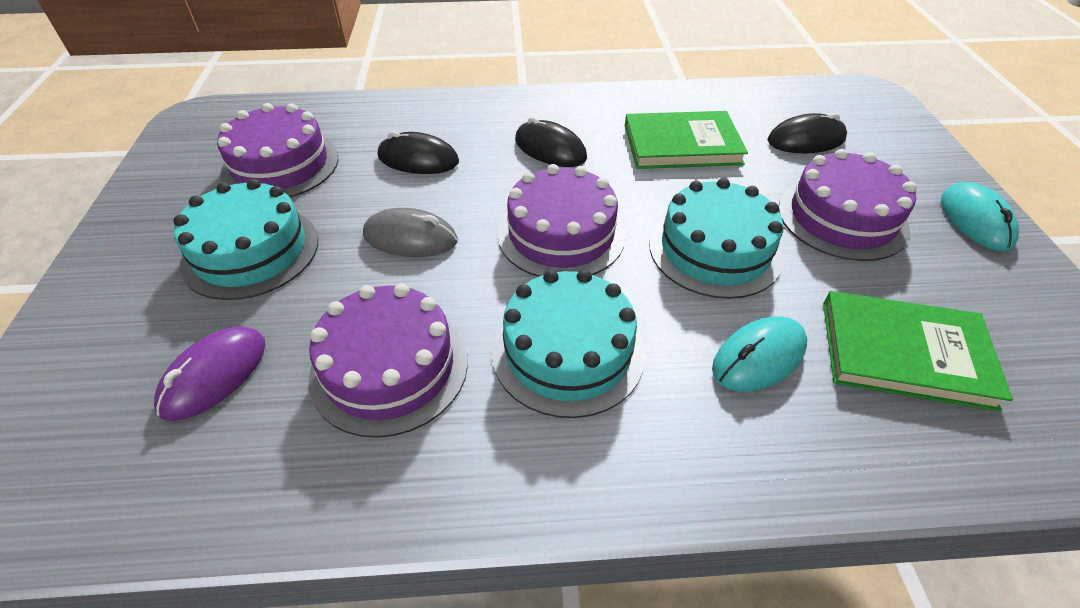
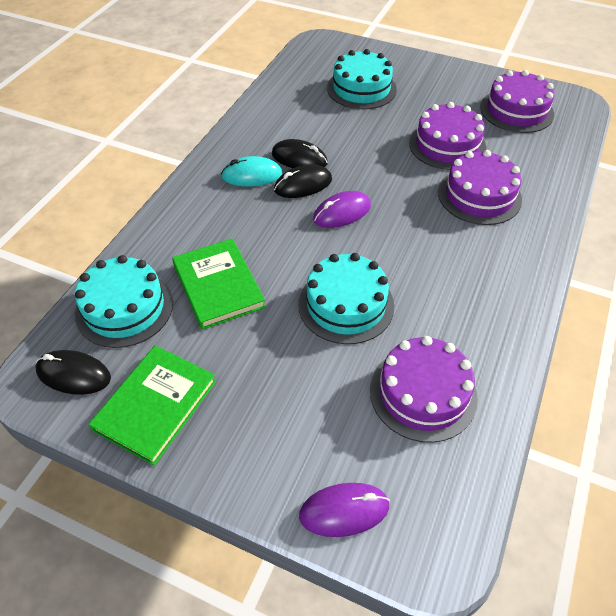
grey mouse: 1 -> 0
purple mouse: 1 -> 2
turquoise mouse: 2 -> 1

